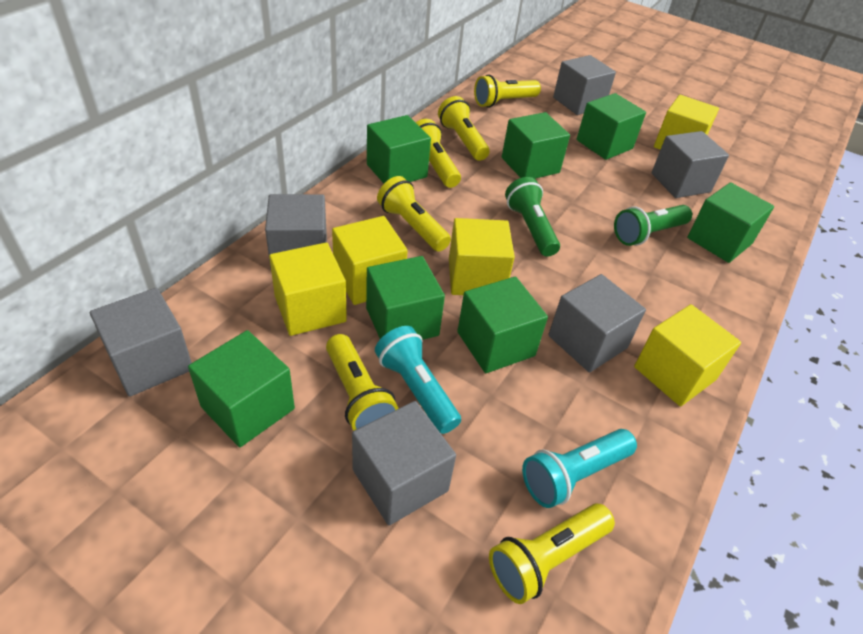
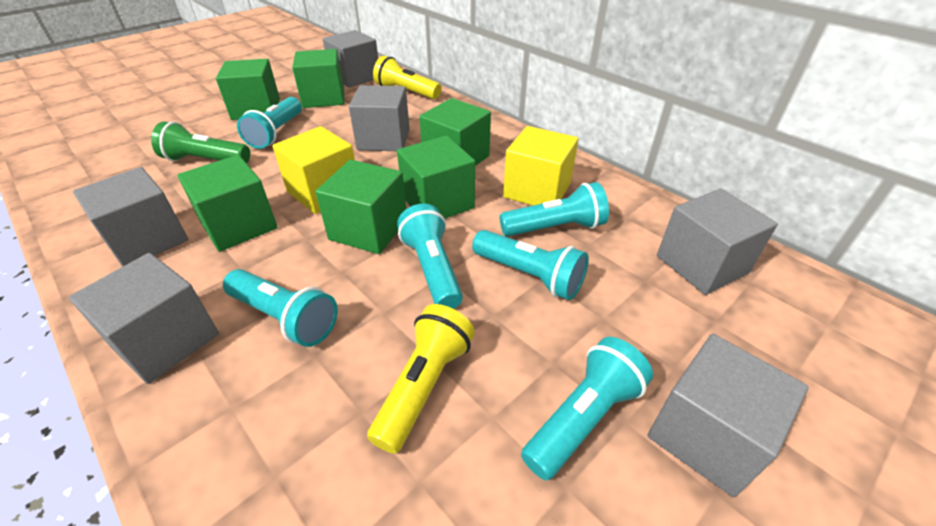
green cube: 7 -> 6
green flashlight: 2 -> 1
turquoise flashlight: 2 -> 6
yellow cube: 5 -> 2
yellow flashlight: 6 -> 2

